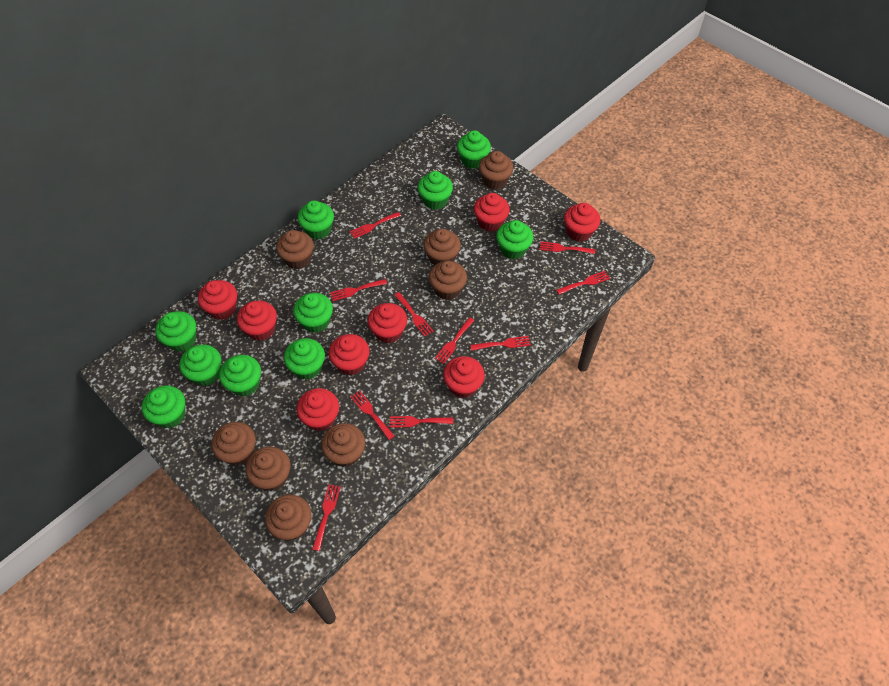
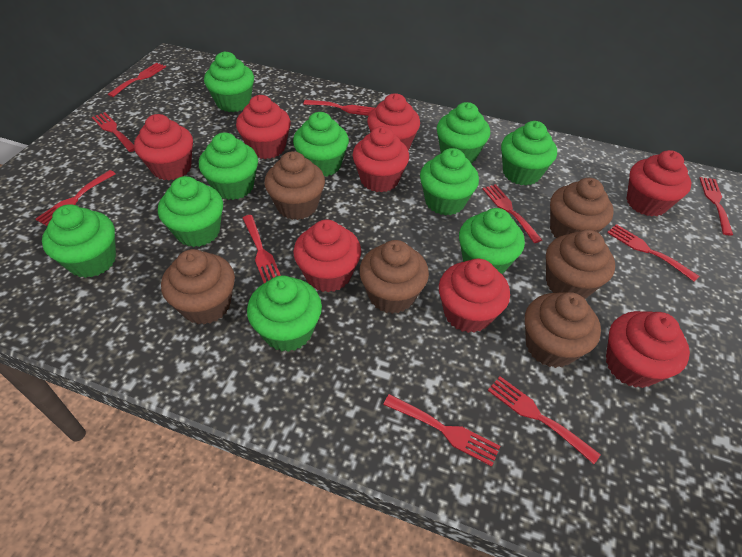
brown cupcake: 8 -> 6

